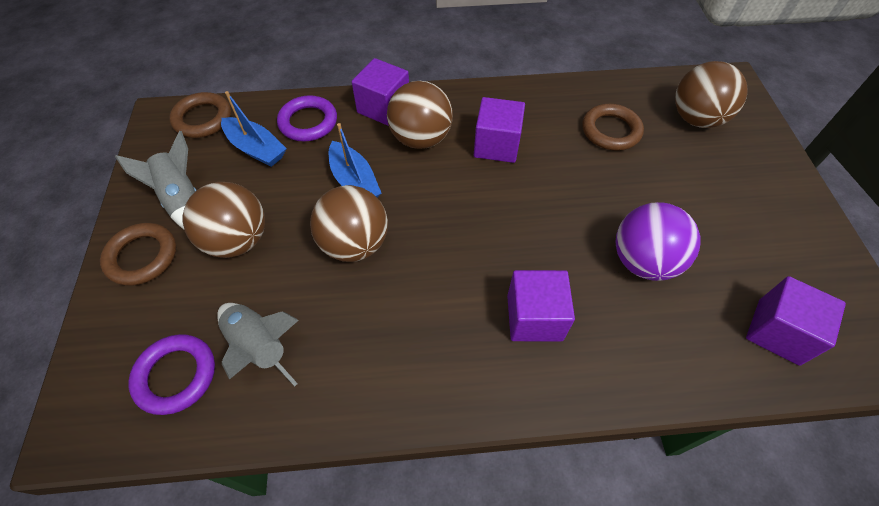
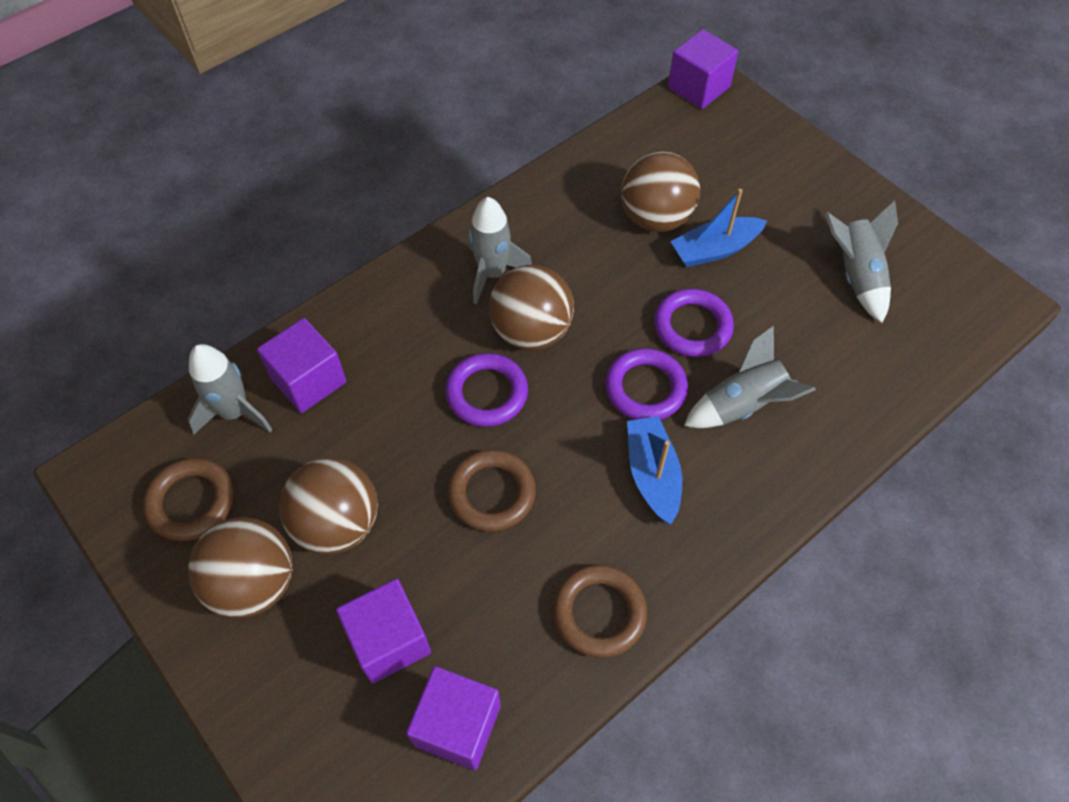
grey rocket: 2 -> 4
purple ball: 1 -> 0
purple ring: 2 -> 3

